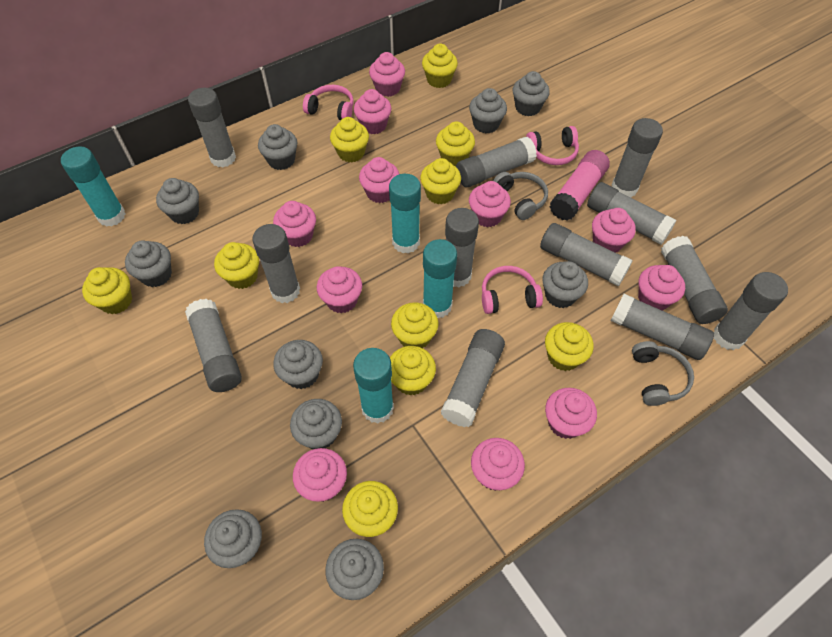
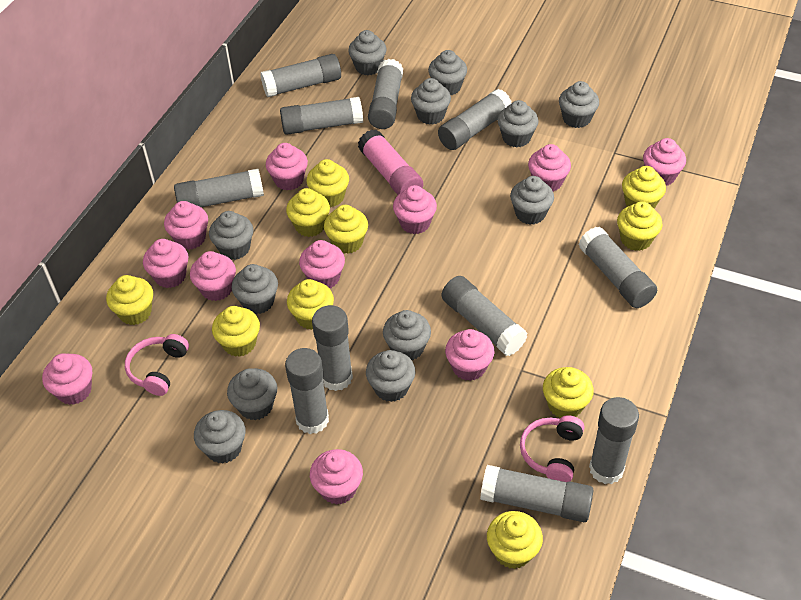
grey cupcake: 10 -> 12
grey glue stick: 12 -> 11
grey headphones: 2 -> 0
pink headphones: 3 -> 2
turquoise glue stick: 4 -> 0

